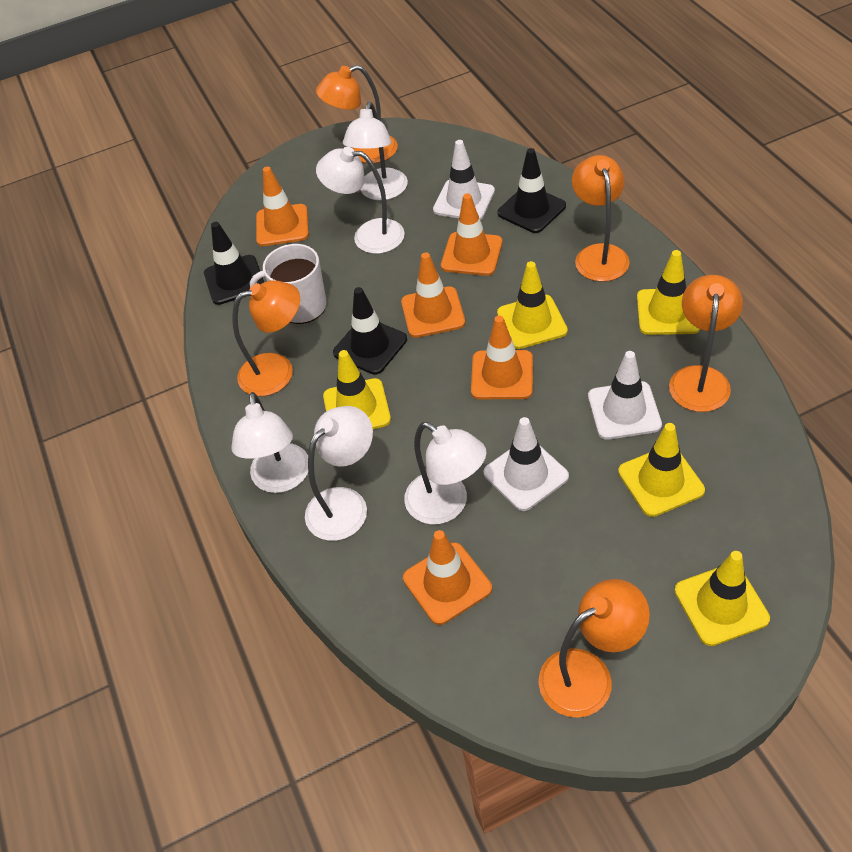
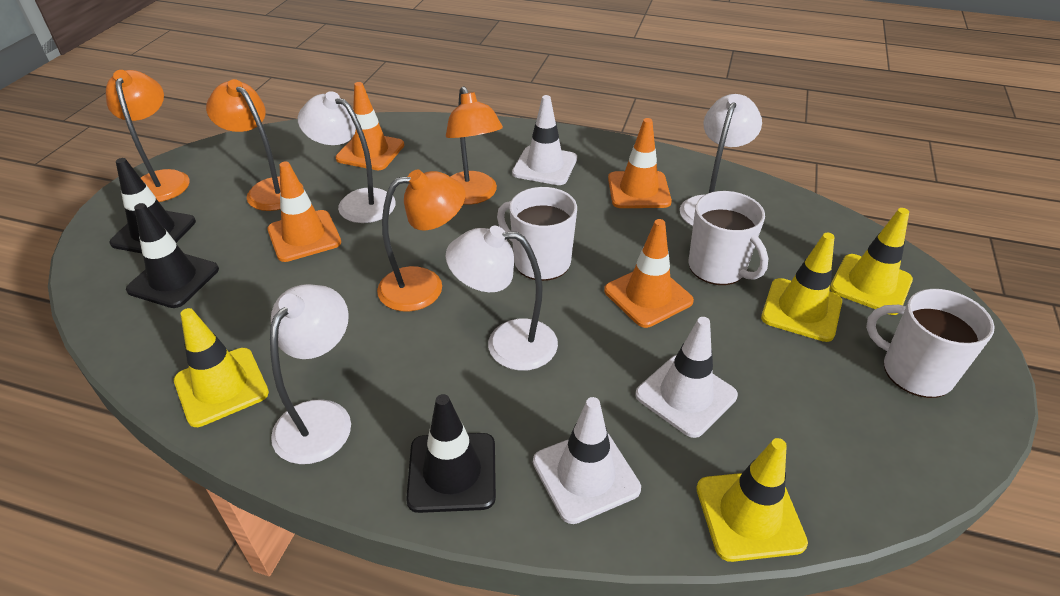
orange lamp: 5 -> 4
orange traffic cone: 5 -> 4
white lamp: 5 -> 4
white mug: 1 -> 3
yellow traffic cone: 5 -> 4

